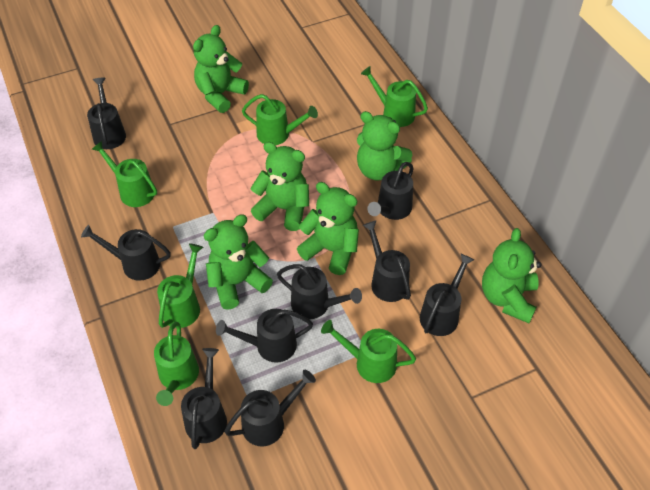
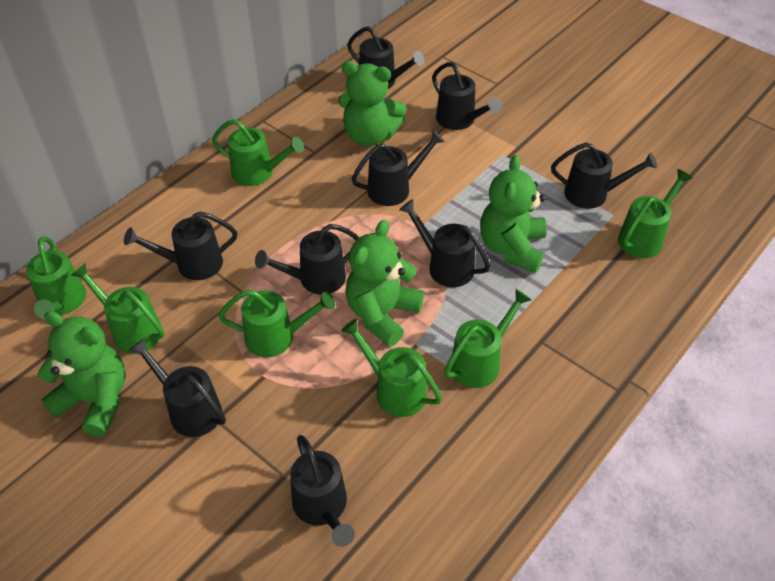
green teddy bear: 6 -> 4
green watering can: 6 -> 7

